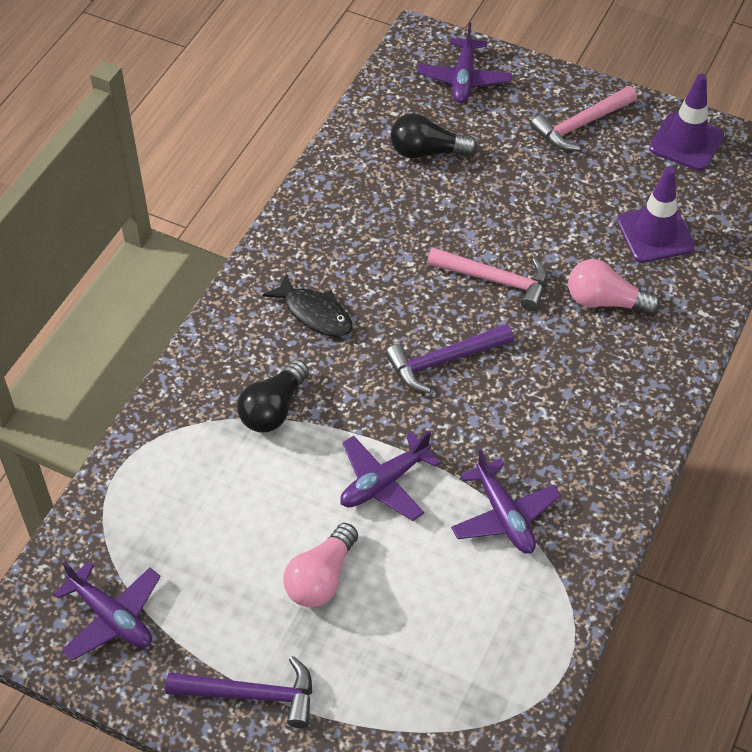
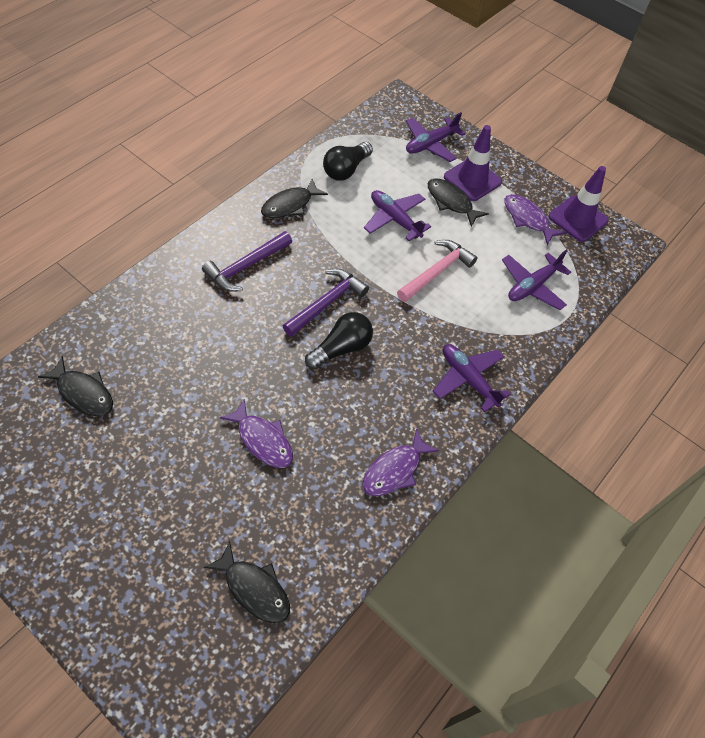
black fish: 1 -> 4
pink hammer: 2 -> 1
pink light bulb: 2 -> 0
purple fish: 0 -> 3

